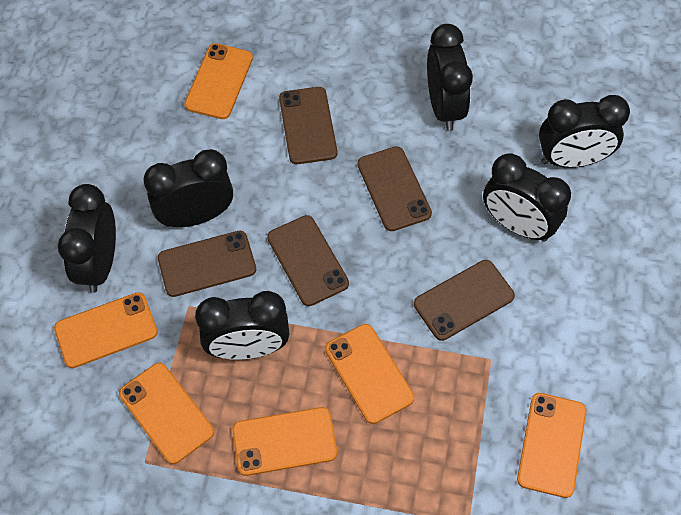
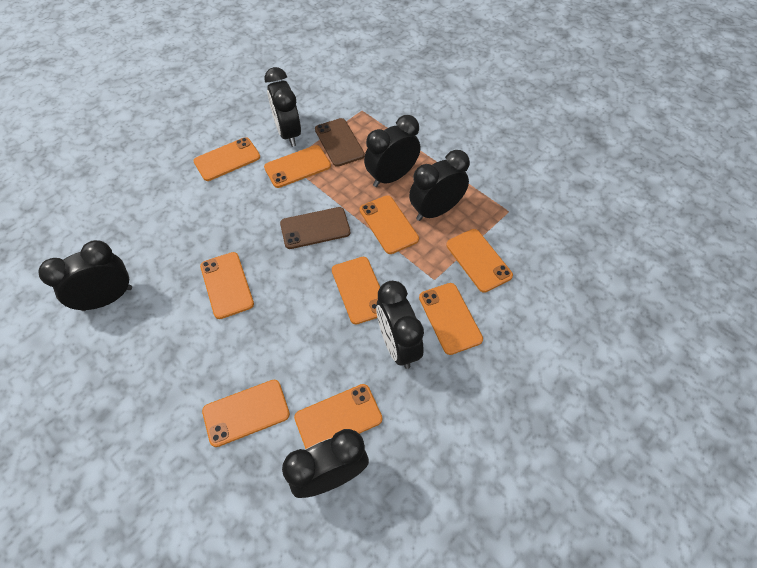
brown phone: 5 -> 2
orange phone: 6 -> 9

